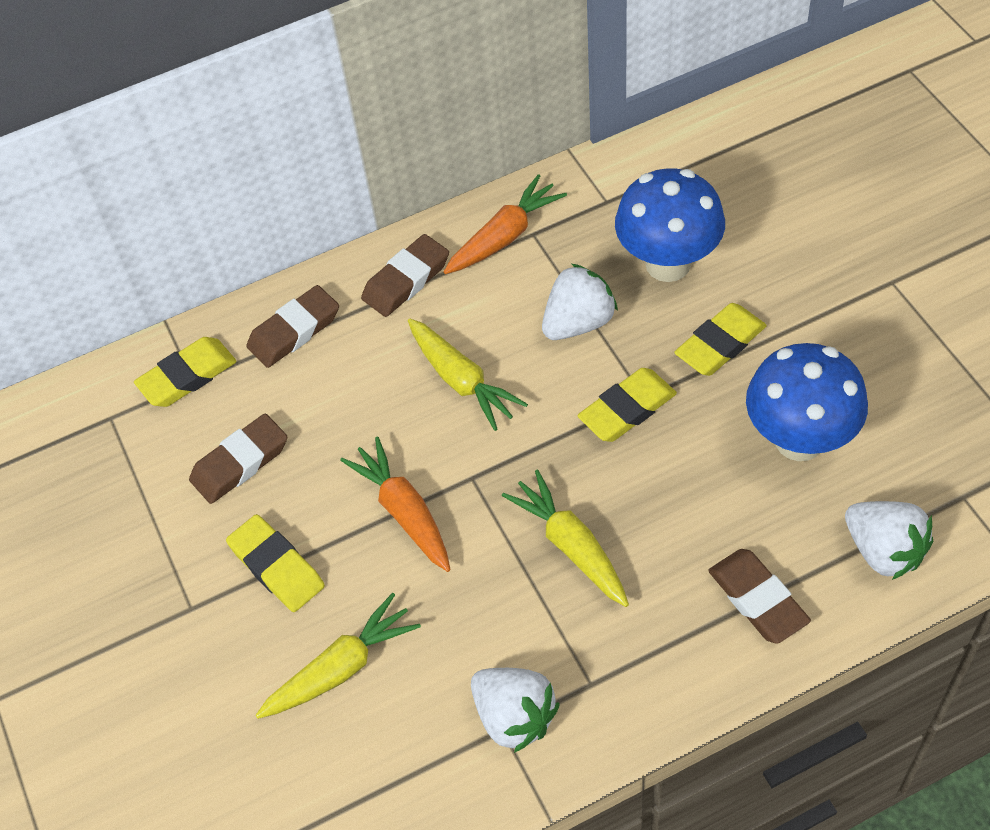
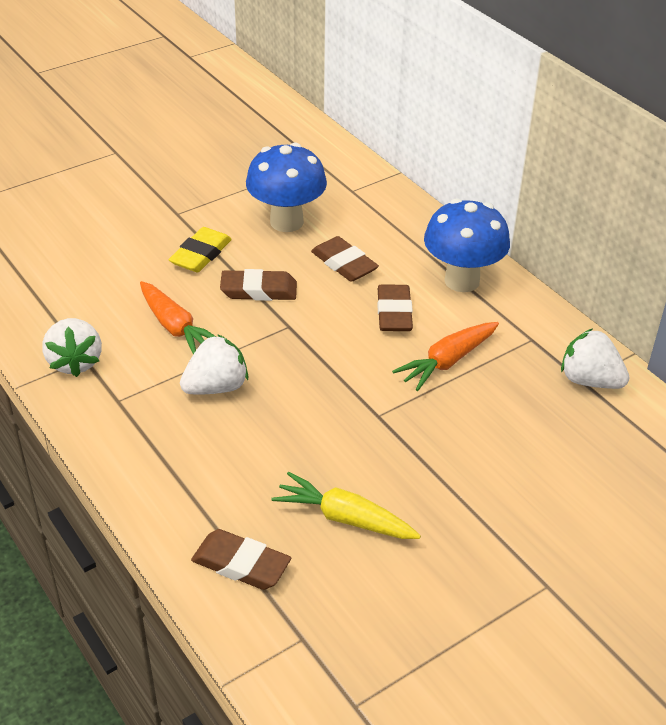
yellow carrot: 3 -> 1
yellow eraser: 4 -> 1

